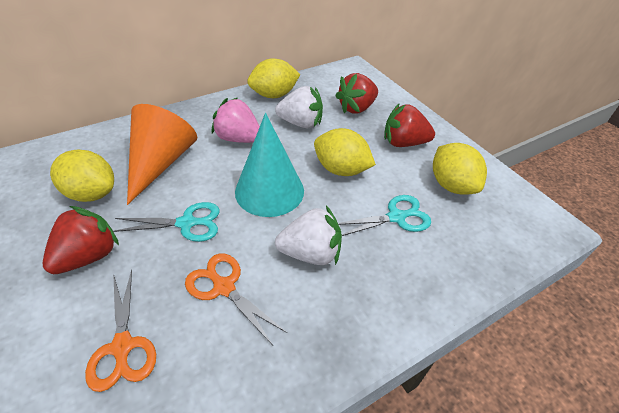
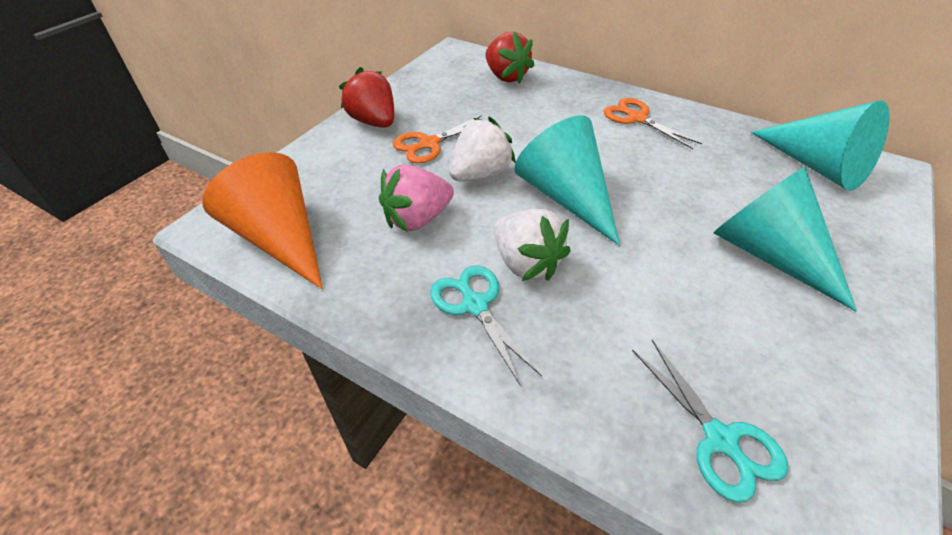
red strawberry: 3 -> 2
turquoise cone: 1 -> 3
yellow lemon: 4 -> 0

